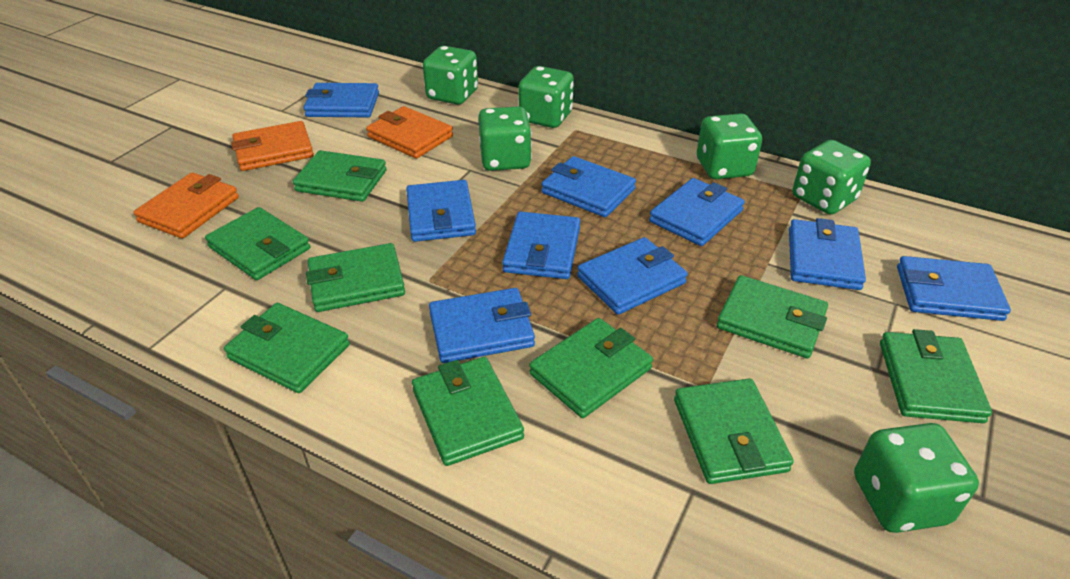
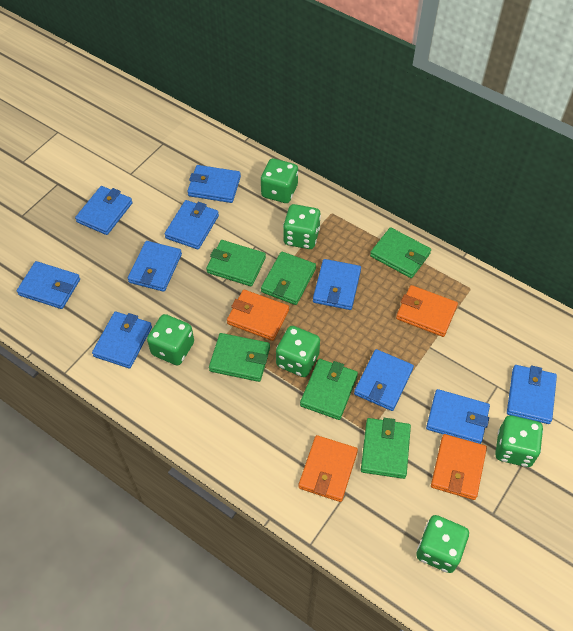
blue wallet: 9 -> 10
green wallet: 9 -> 6
orange wallet: 3 -> 4

